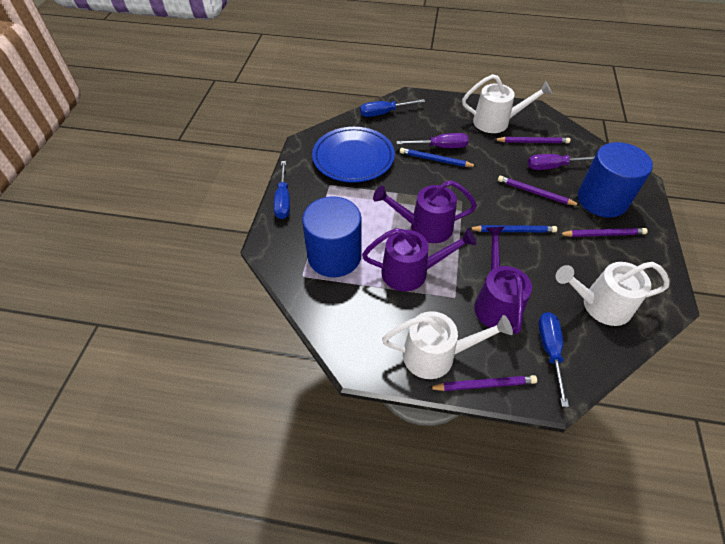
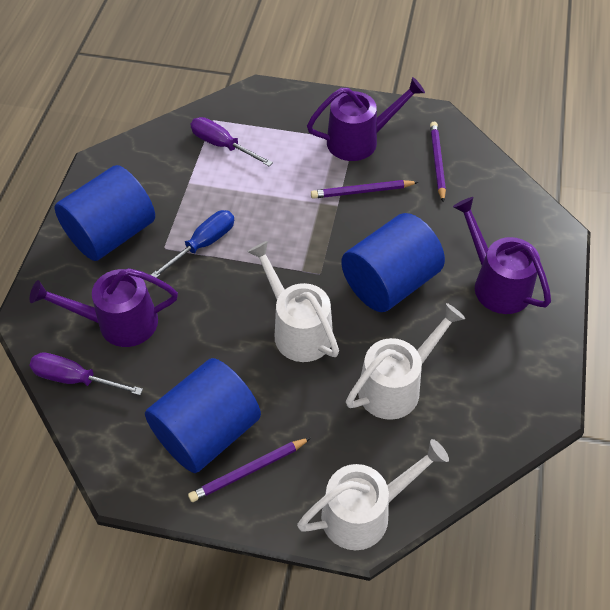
blue cylinder: 2 -> 3
blue pencil: 2 -> 0
blue plate: 1 -> 0
blue screwdriver: 3 -> 1
purple pencil: 4 -> 3

